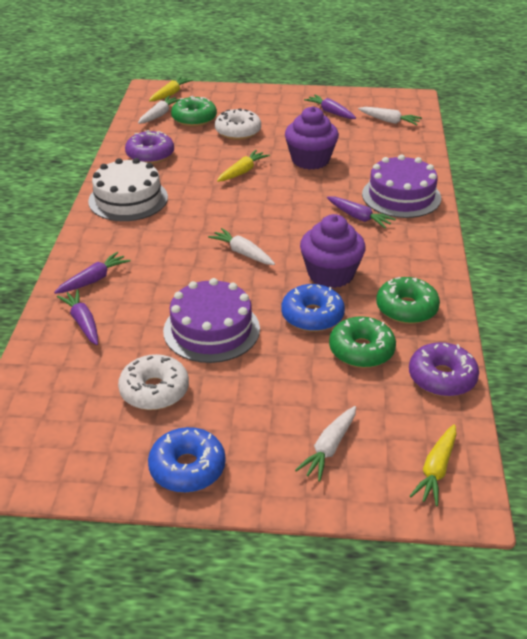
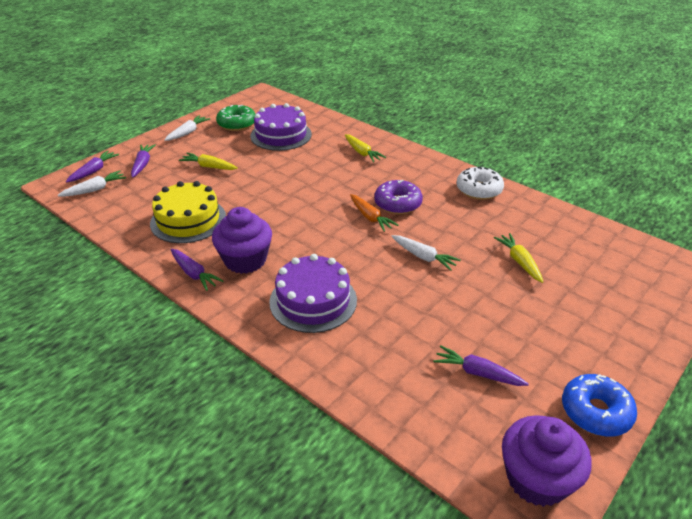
blue donut: 2 -> 1
green donut: 3 -> 1
orange carrot: 0 -> 1
purple donut: 2 -> 1
white cake: 1 -> 0
white carrot: 4 -> 3
white donut: 2 -> 1
yellow cake: 0 -> 1

